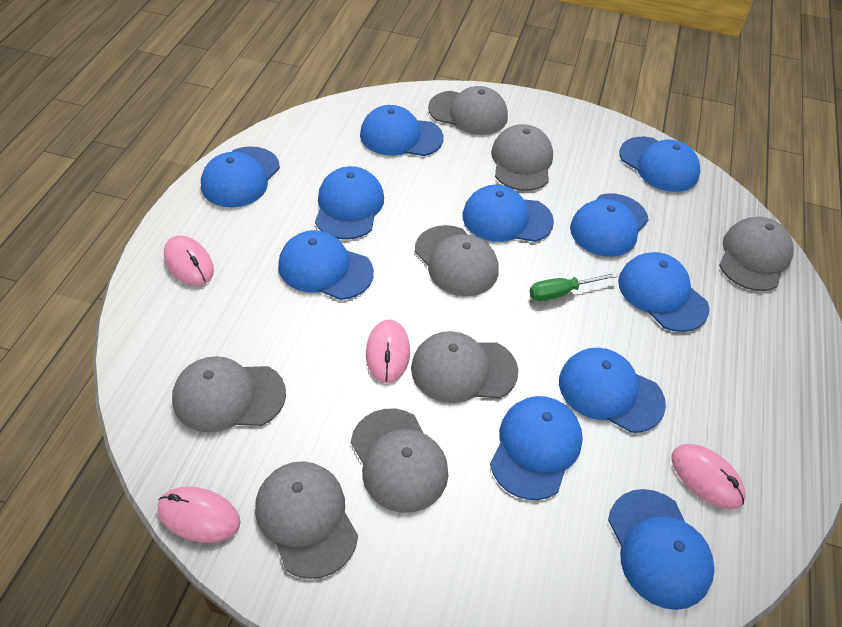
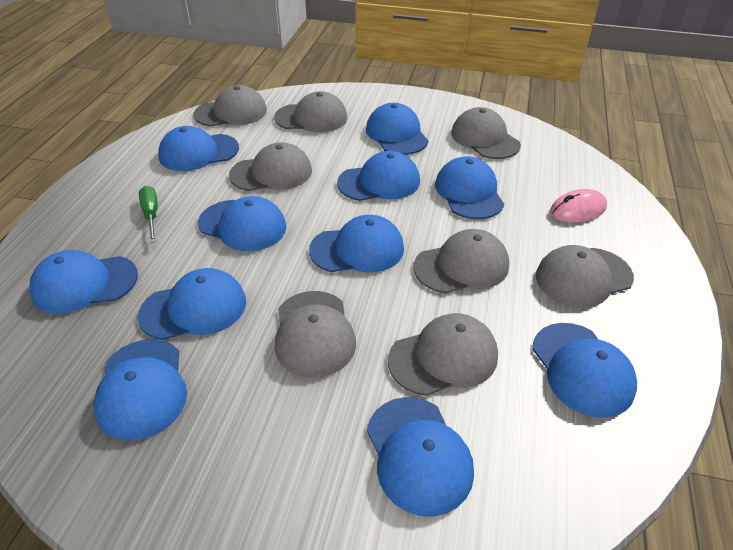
pink mouse: 4 -> 1

